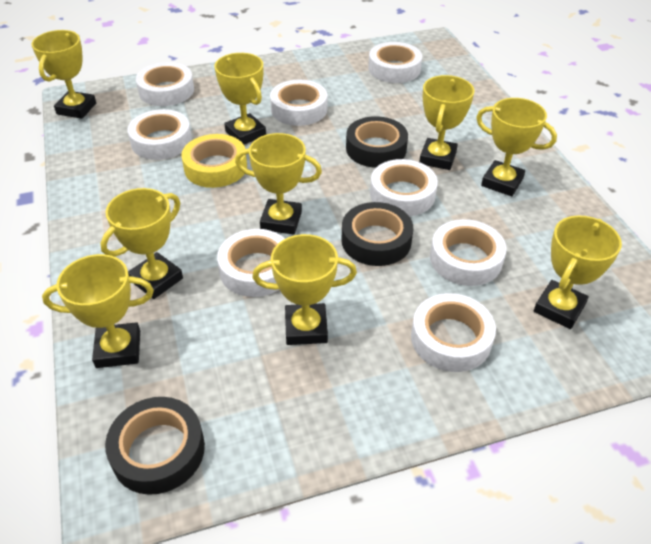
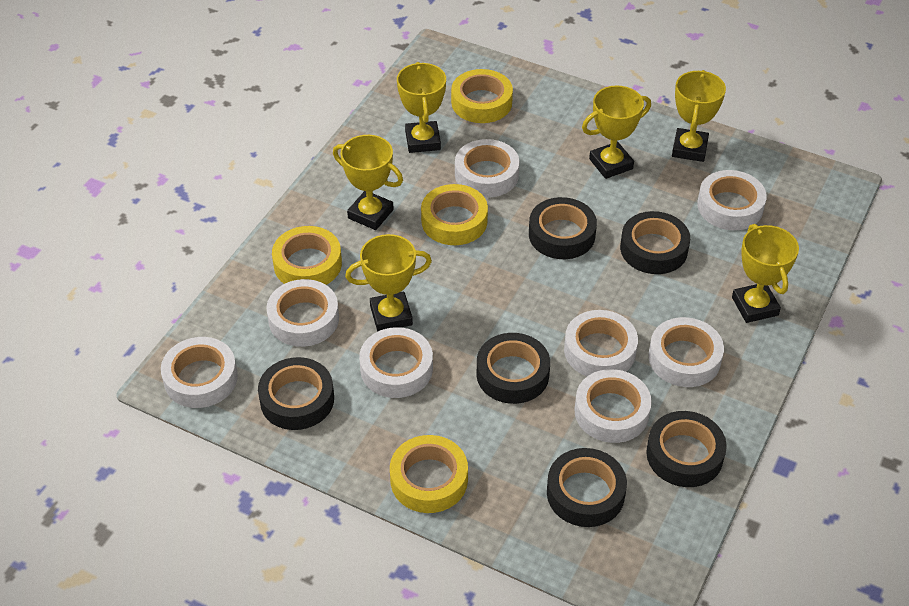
black tape: 3 -> 6
yellow tape: 1 -> 4
yellow trophy: 9 -> 6

